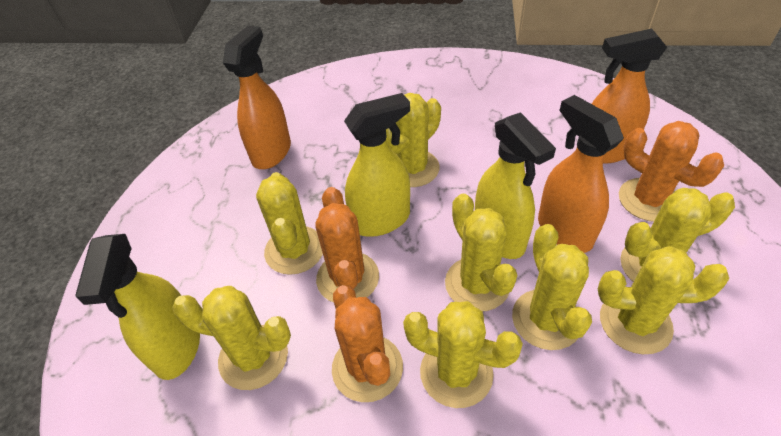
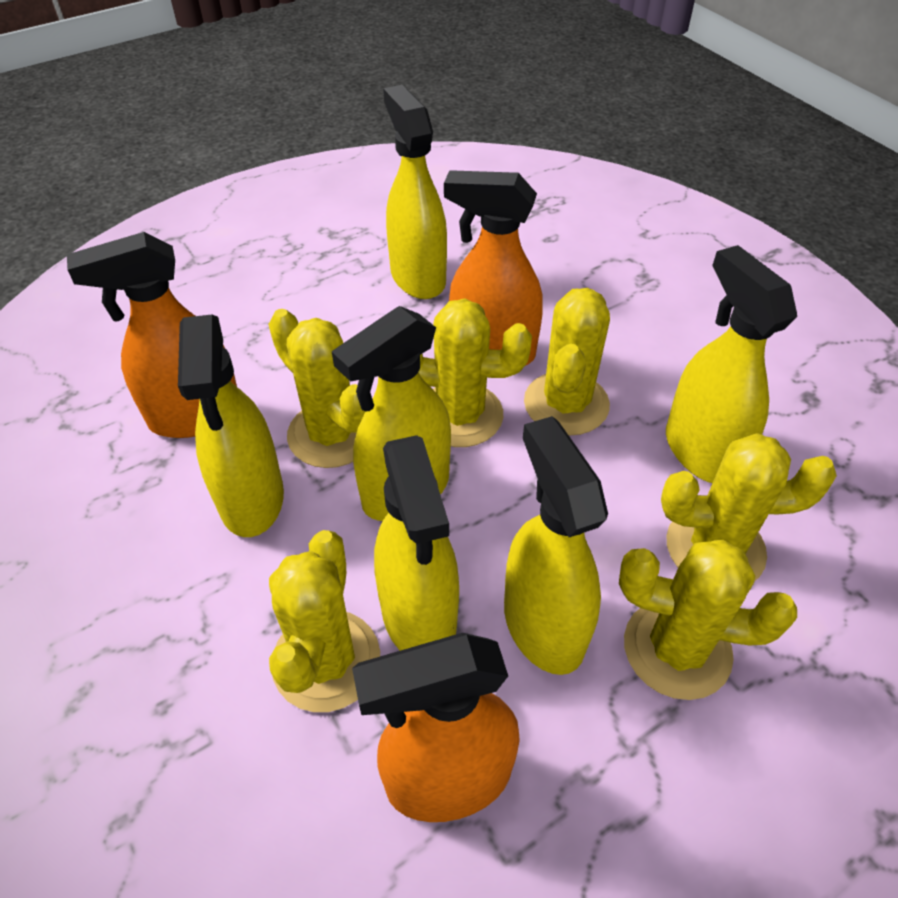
orange cactus: 3 -> 0
yellow cactus: 8 -> 6
yellow spray bottle: 3 -> 6

